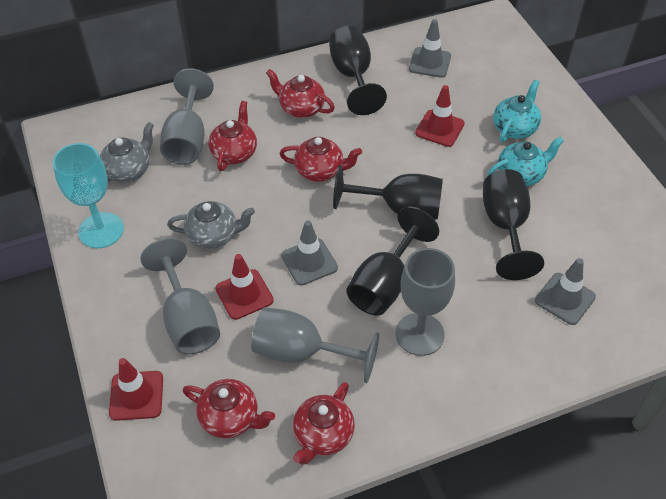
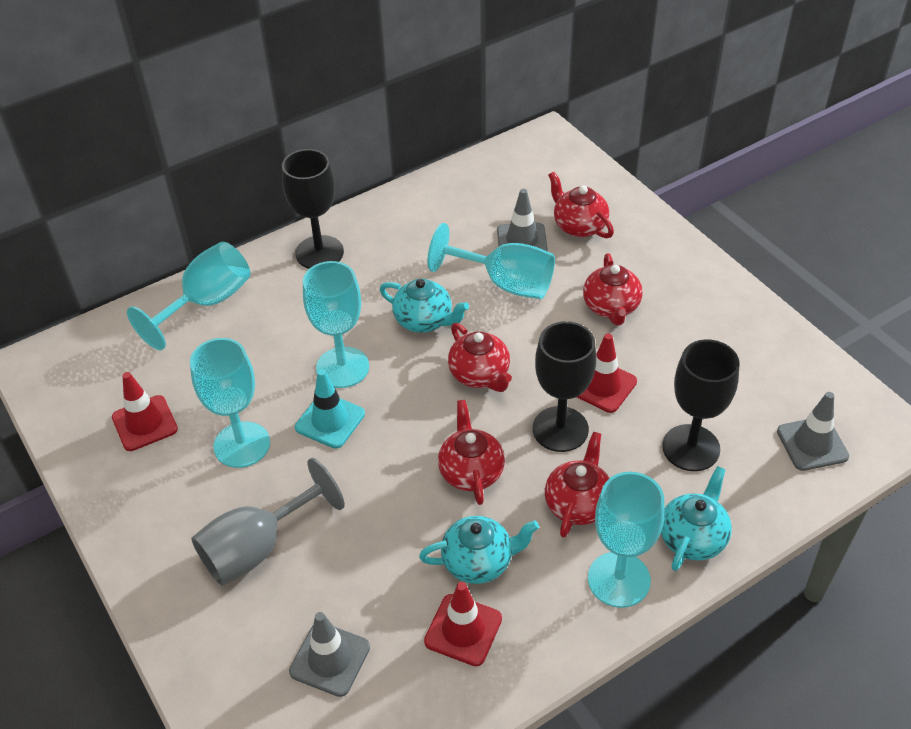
black goblet: 4 -> 3
grey goblet: 4 -> 1
grey teapot: 2 -> 0
turquoise goblet: 1 -> 5
turquoise teapot: 2 -> 3
turquoise traffic cone: 0 -> 1

